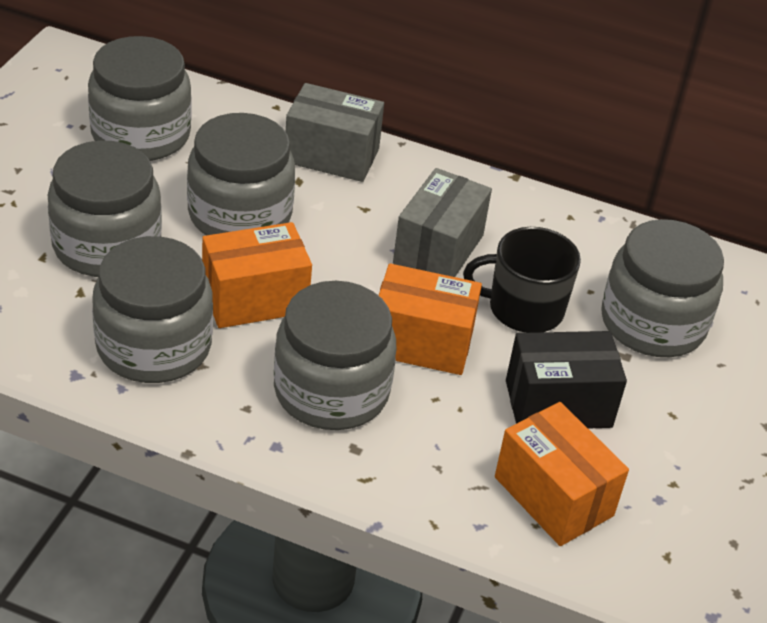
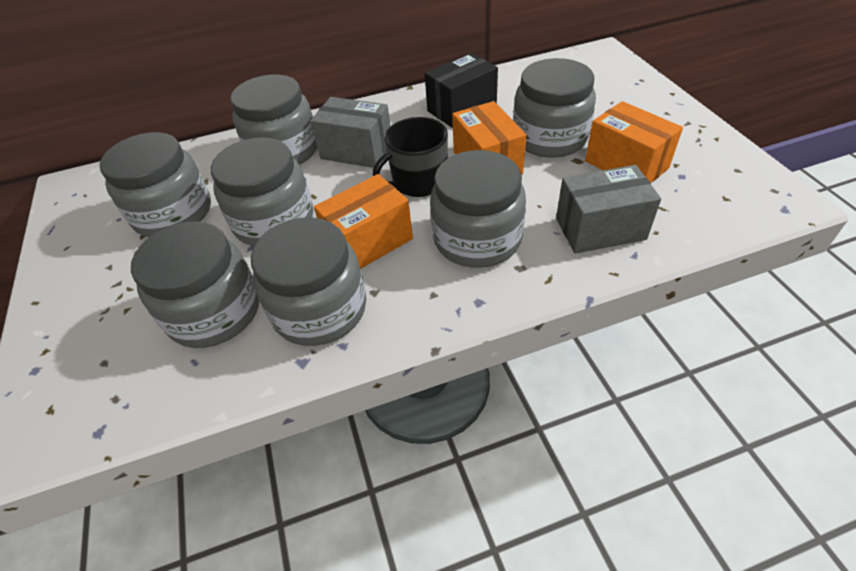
grey jar: 6 -> 7

